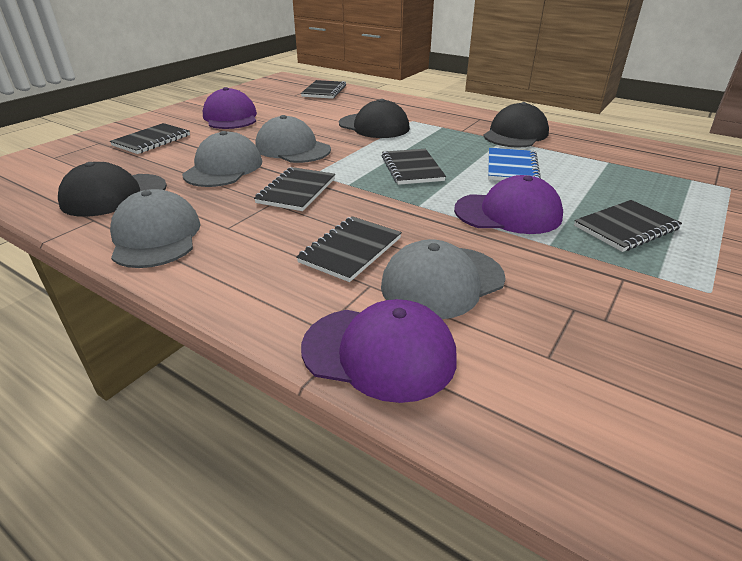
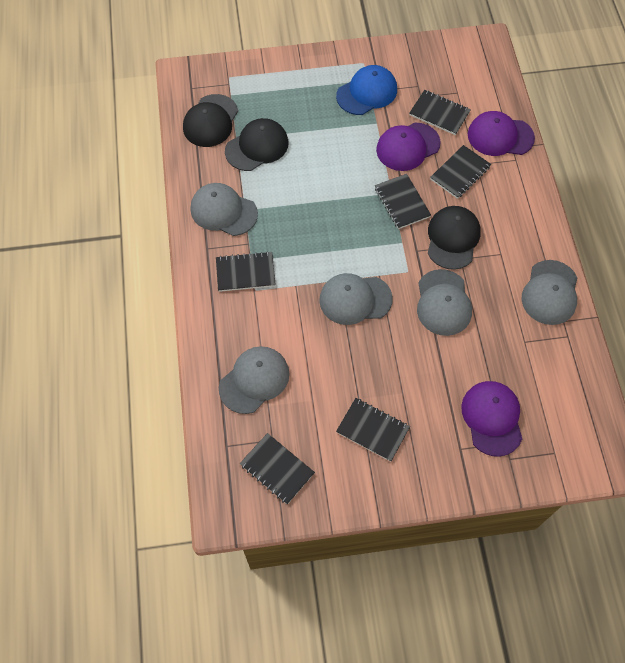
blue cap: 0 -> 1
blue notebook: 1 -> 0
grey cap: 4 -> 5

